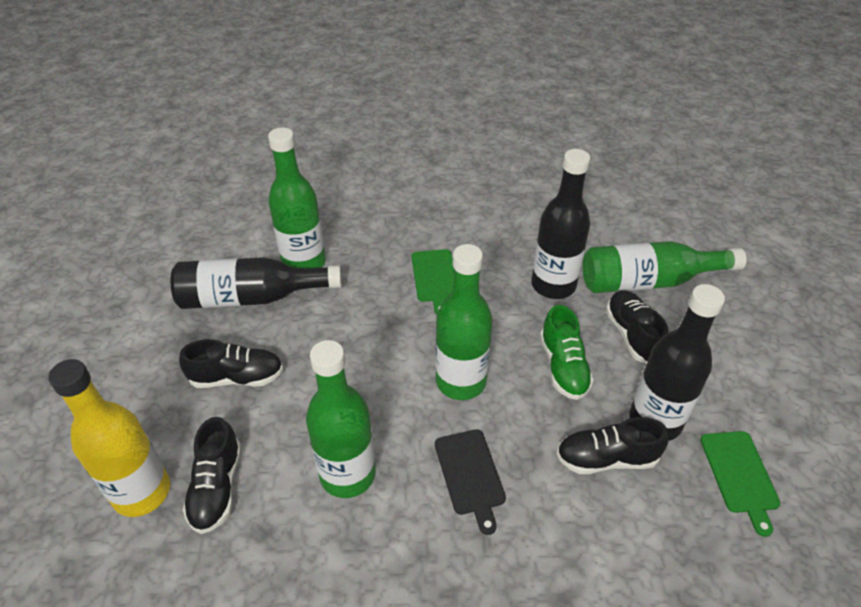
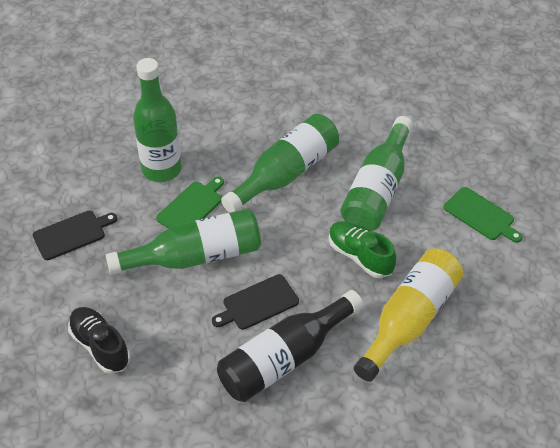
black bottle: 3 -> 1
black cutting board: 1 -> 2
black shoe: 4 -> 1

